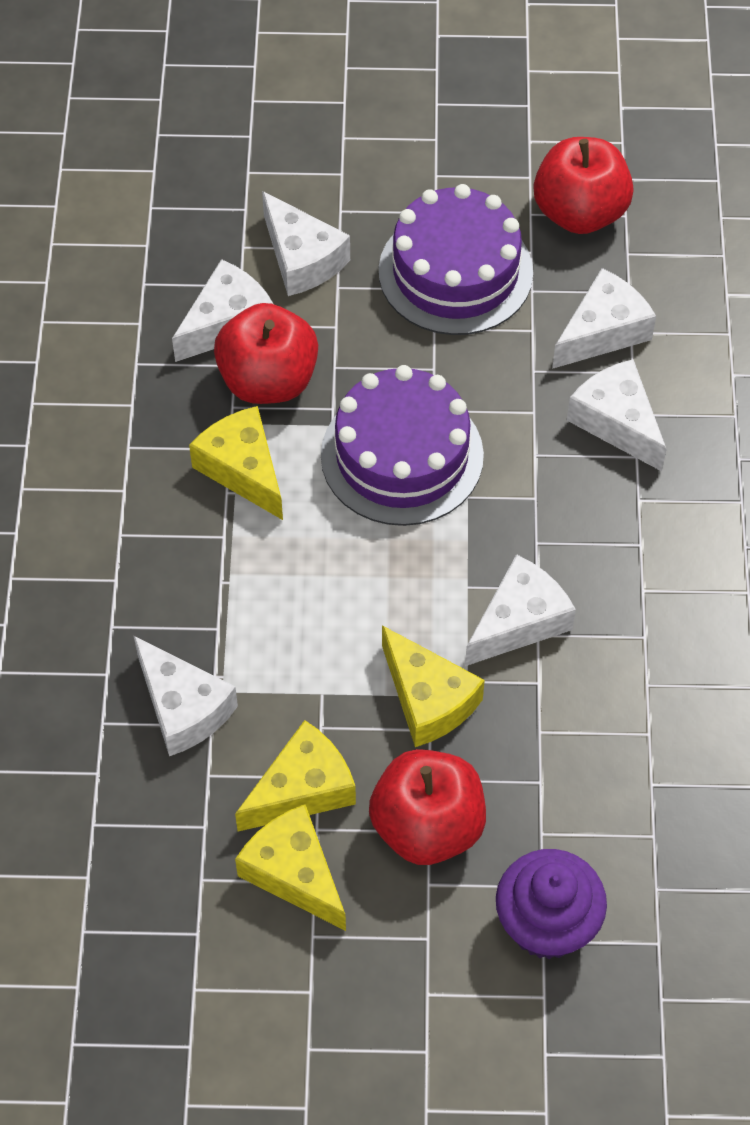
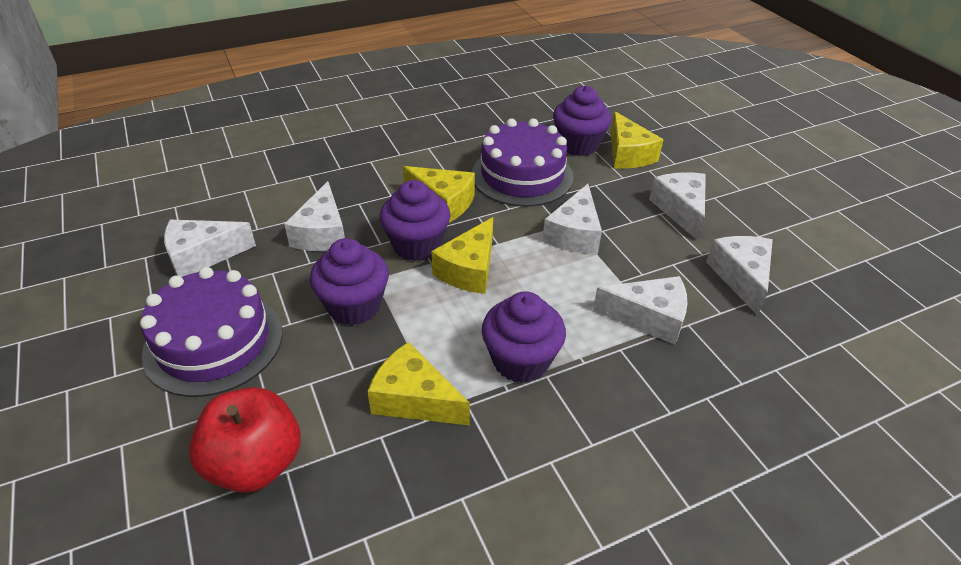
purple cupcake: 1 -> 4
red apple: 3 -> 1

